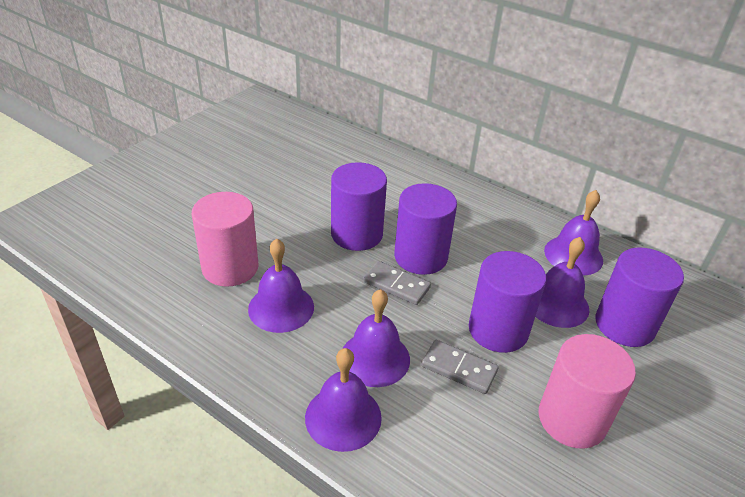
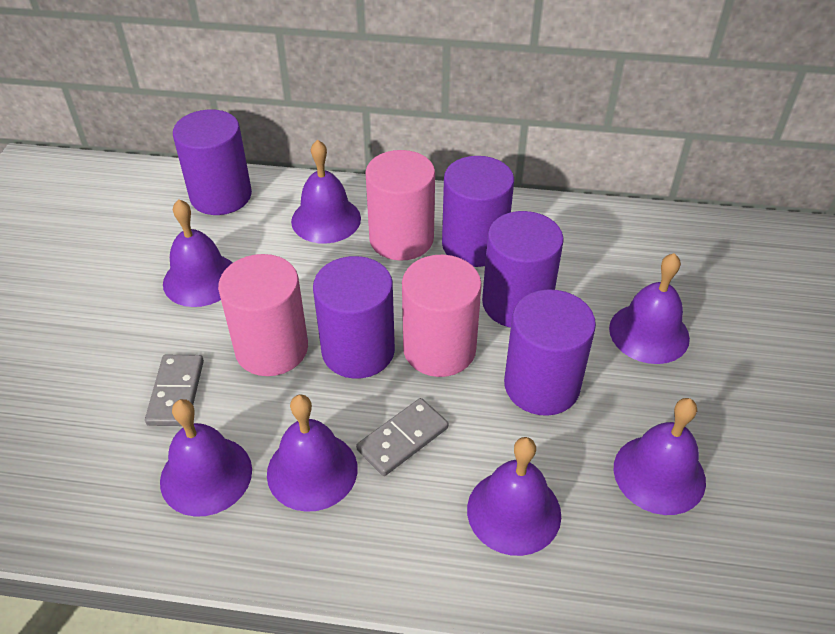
pink cylinder: 2 -> 3
purple bell: 5 -> 7
purple cylinder: 4 -> 5

